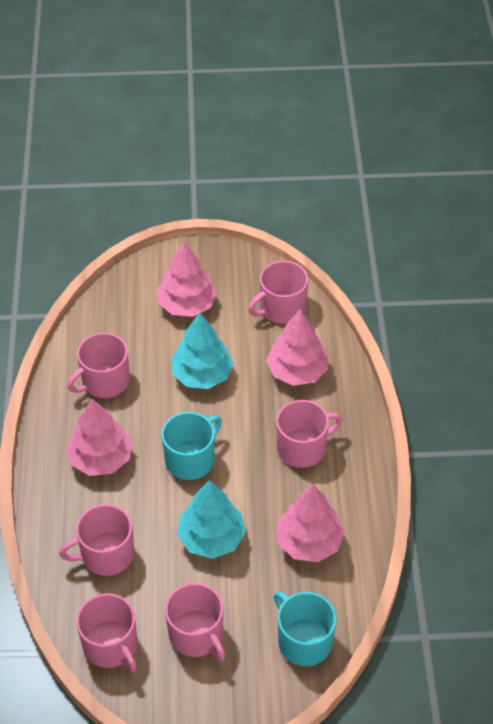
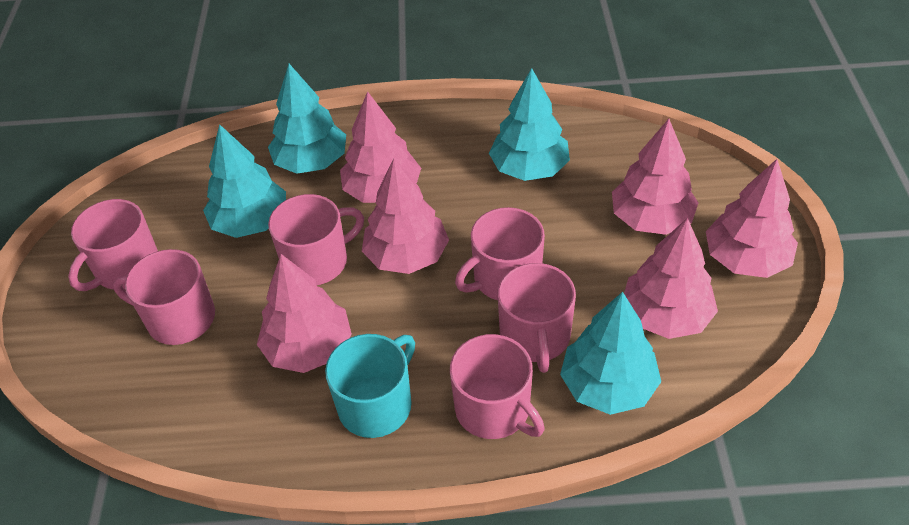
pink tree: 4 -> 6
turquoise mug: 2 -> 1
turquoise tree: 2 -> 4

